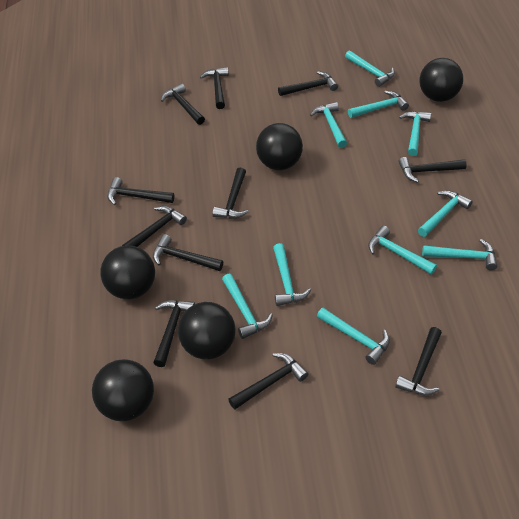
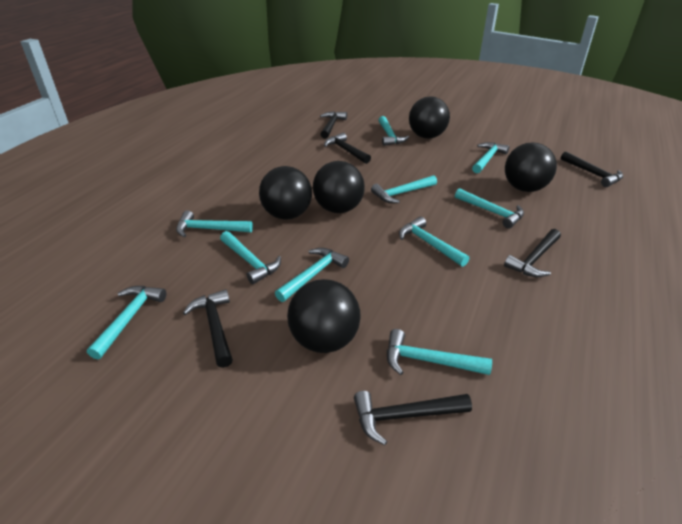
black hammer: 11 -> 6

